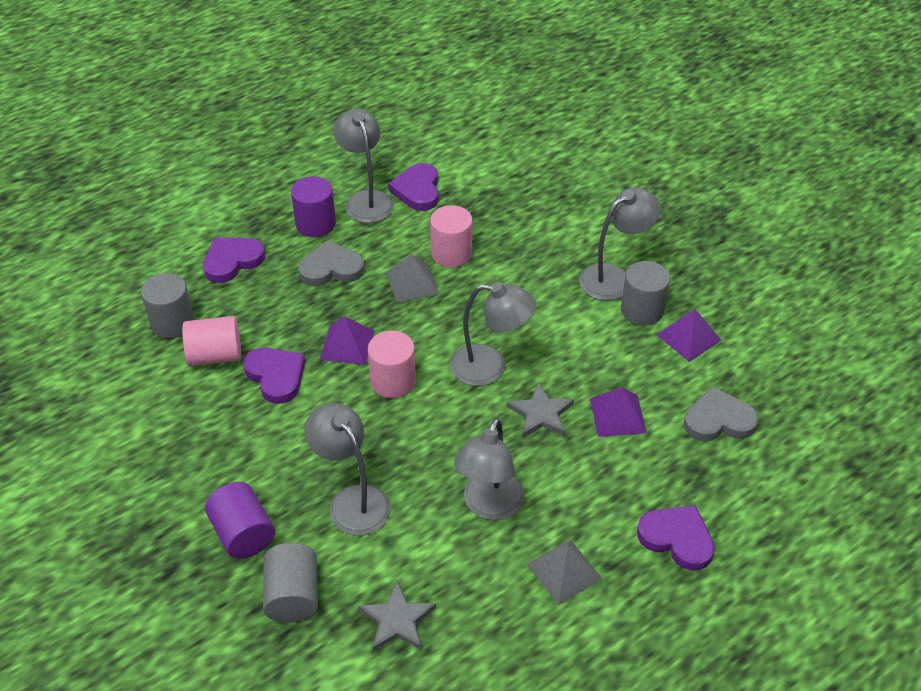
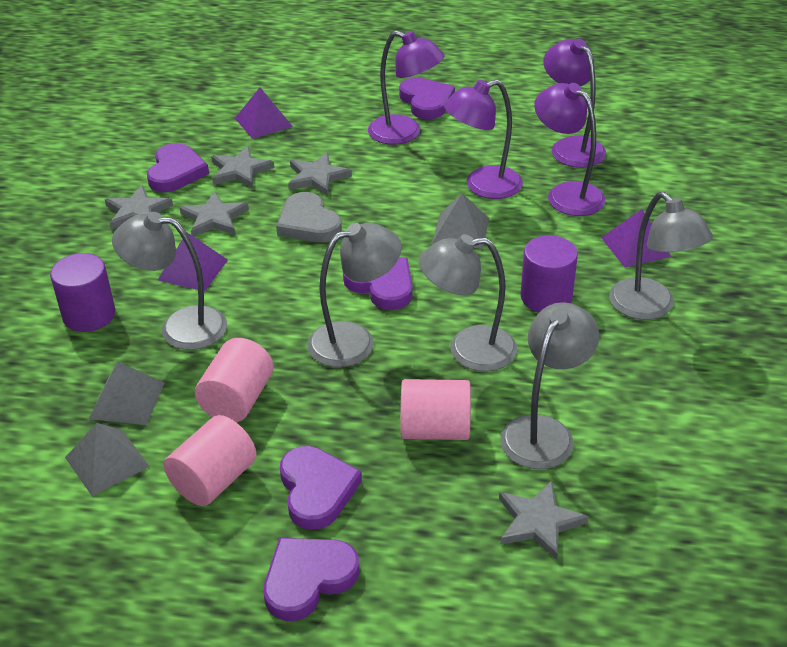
grey cylinder: 3 -> 0
grey heart: 2 -> 1
grey pyramid: 2 -> 3
grey star: 2 -> 5
purple heart: 4 -> 5
purple lamp: 0 -> 4

